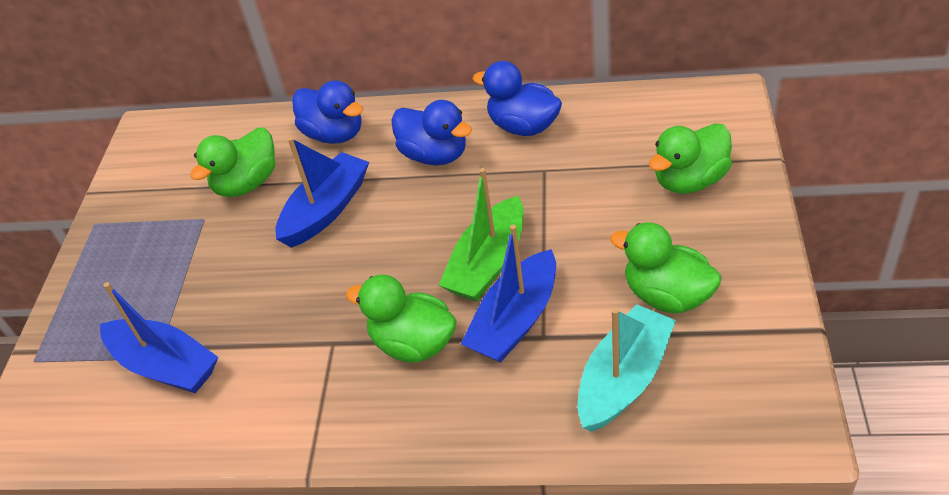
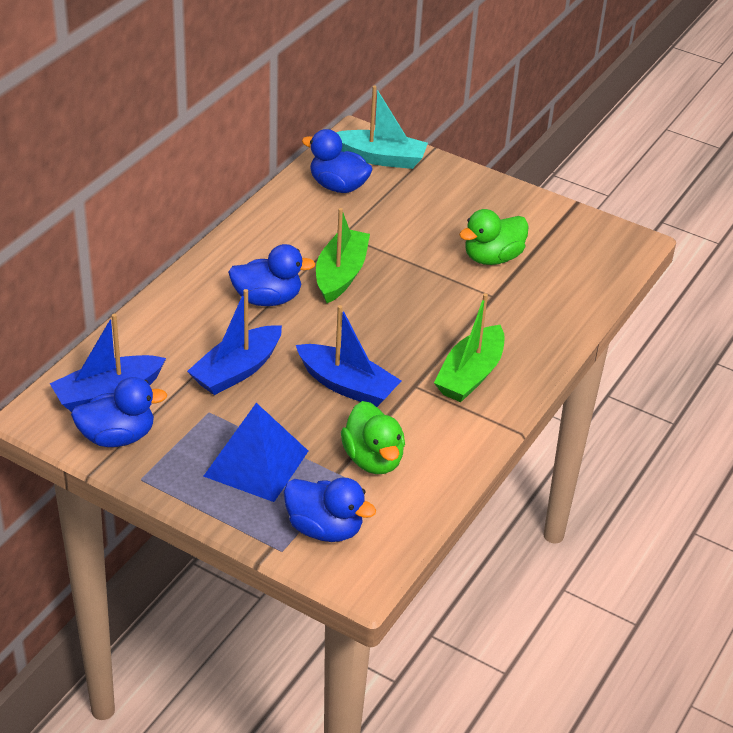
blue duck: 3 -> 4
blue pyramid: 0 -> 1
green boat: 1 -> 2
green duck: 4 -> 2

